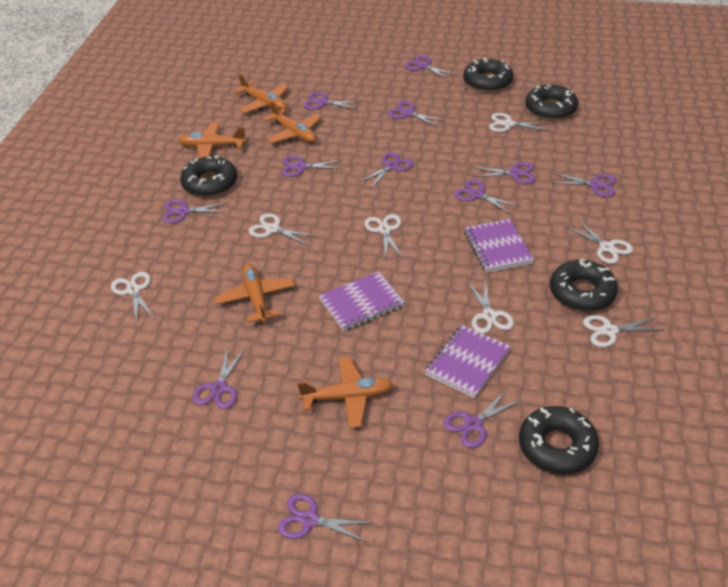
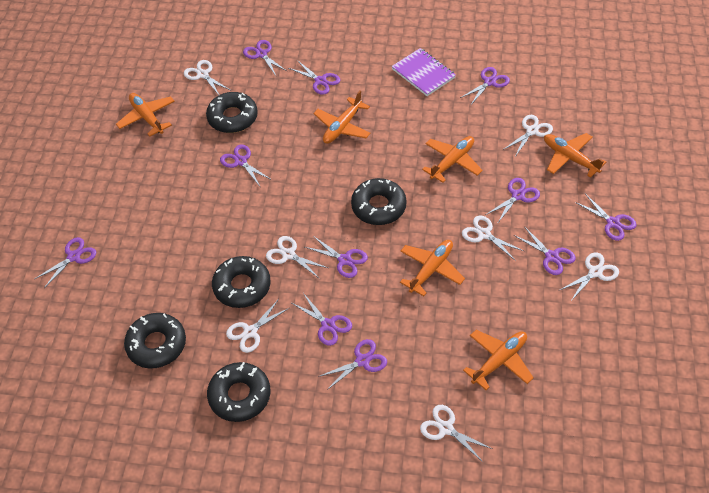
orange plane: 5 -> 6
purple notebook: 3 -> 1
purple scissors: 12 -> 11

